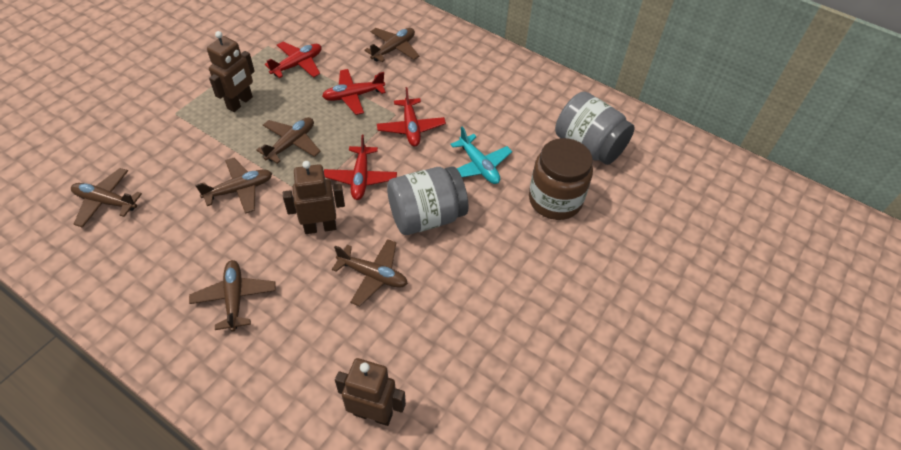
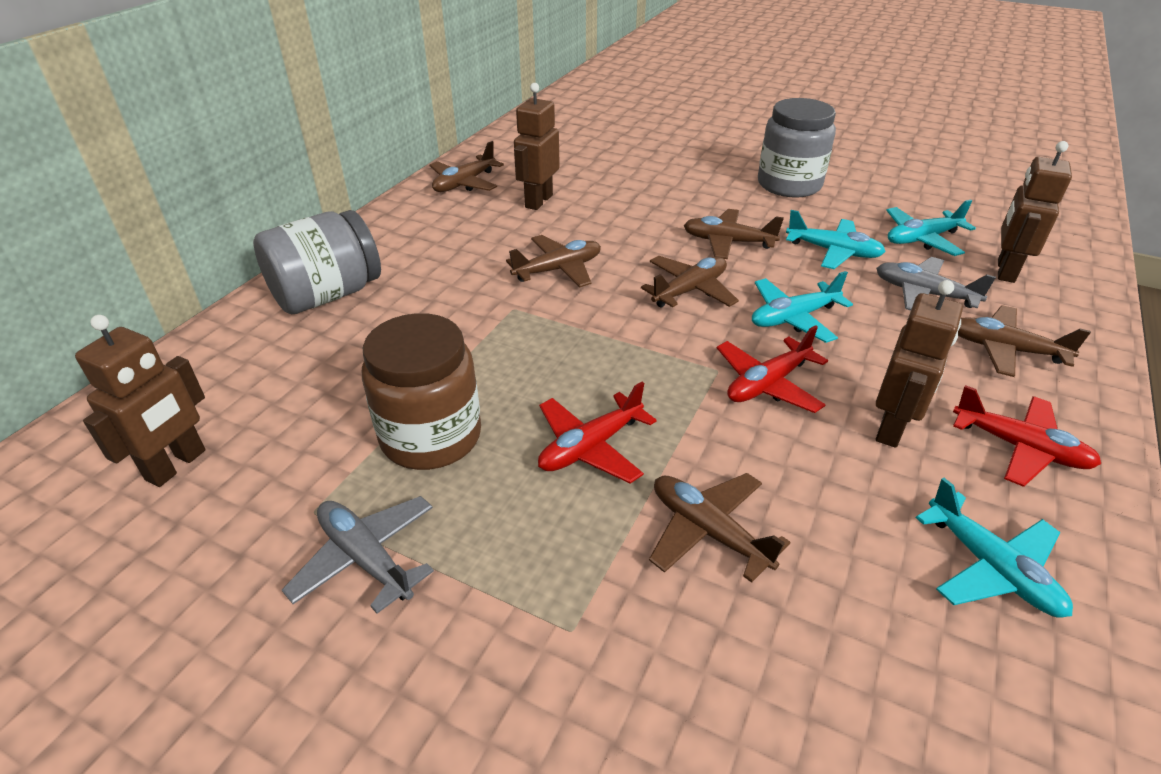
brown robot: 3 -> 4
grey plane: 0 -> 2
red plane: 4 -> 3
turquoise plane: 1 -> 4

